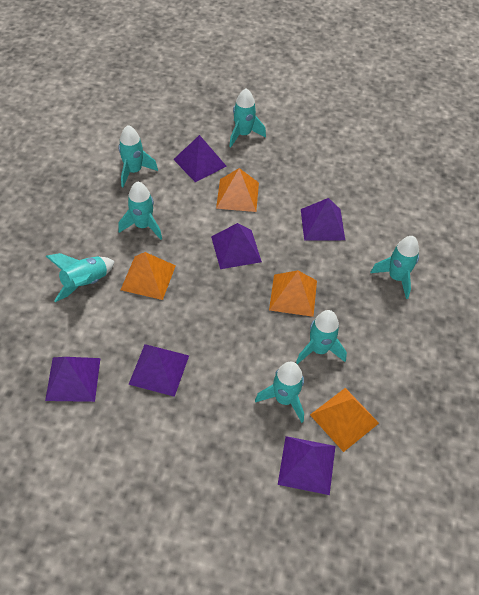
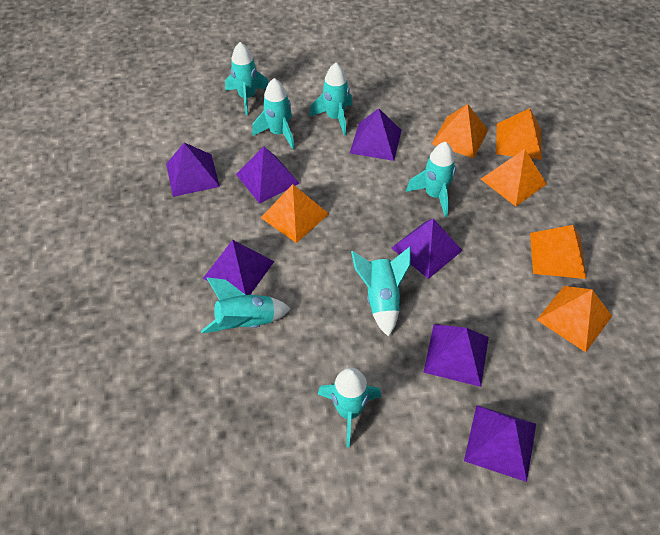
orange pyramid: 4 -> 6
purple pyramid: 6 -> 7

